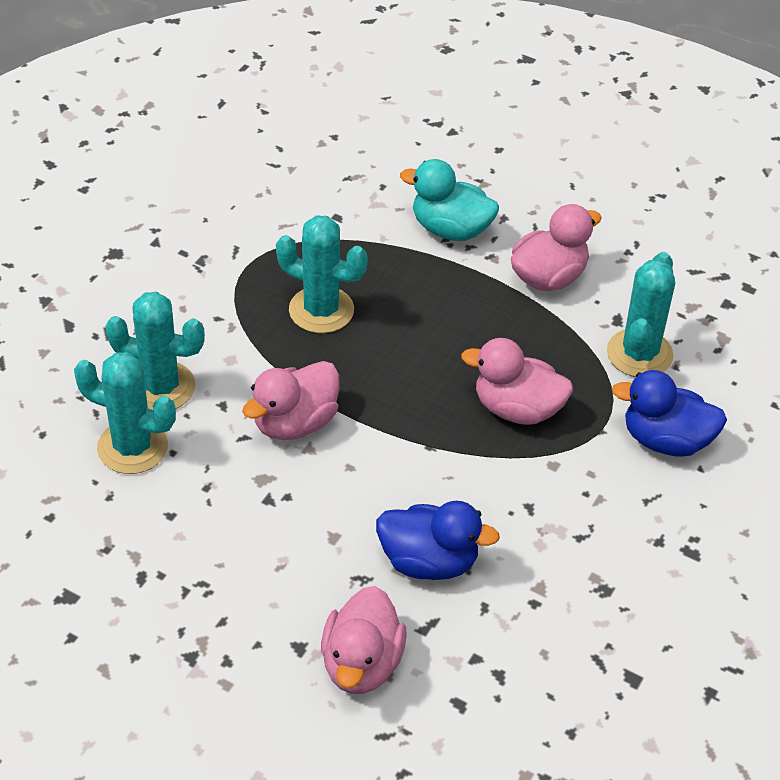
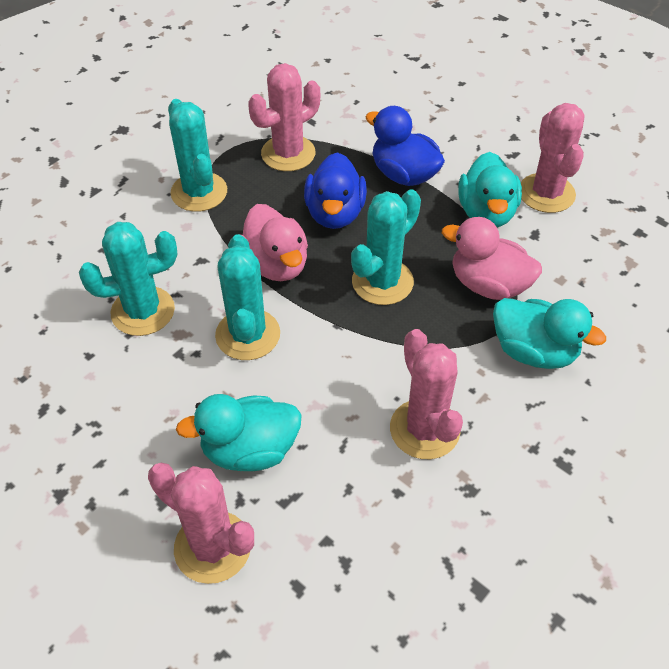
pink cactus: 0 -> 4
pink duck: 4 -> 2
turquoise duck: 1 -> 3

